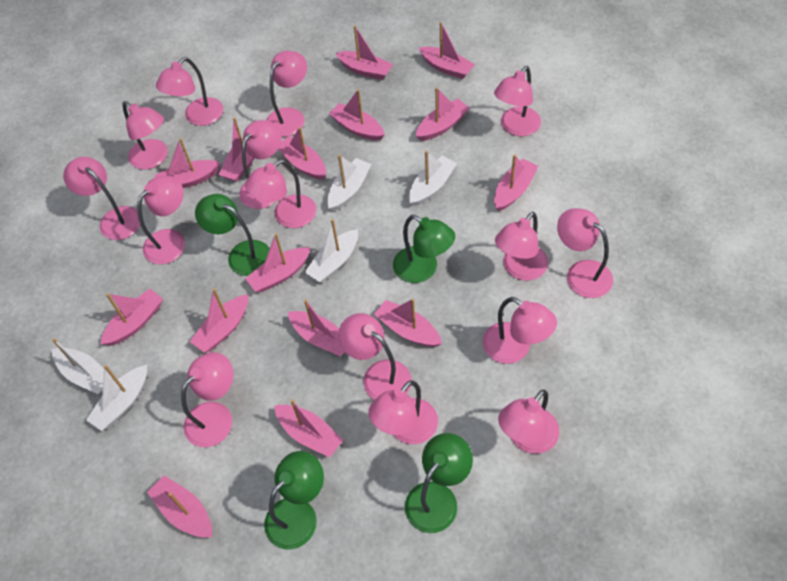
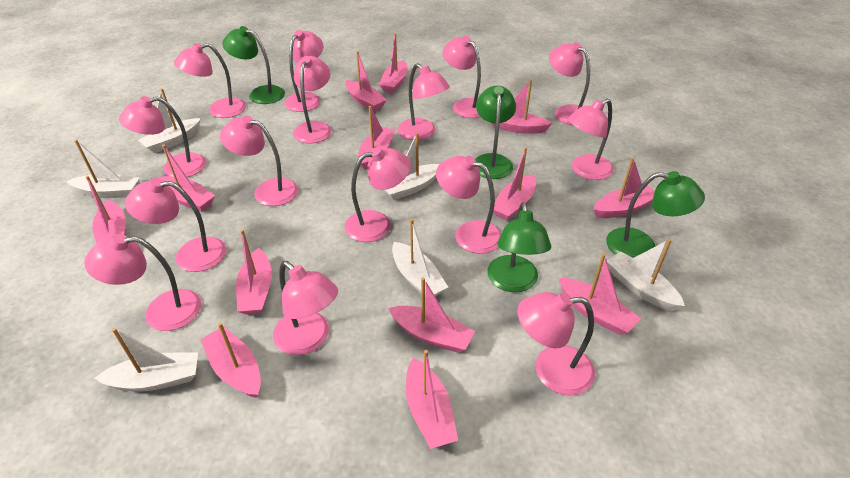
pink boat: 15 -> 13
white boat: 5 -> 6

